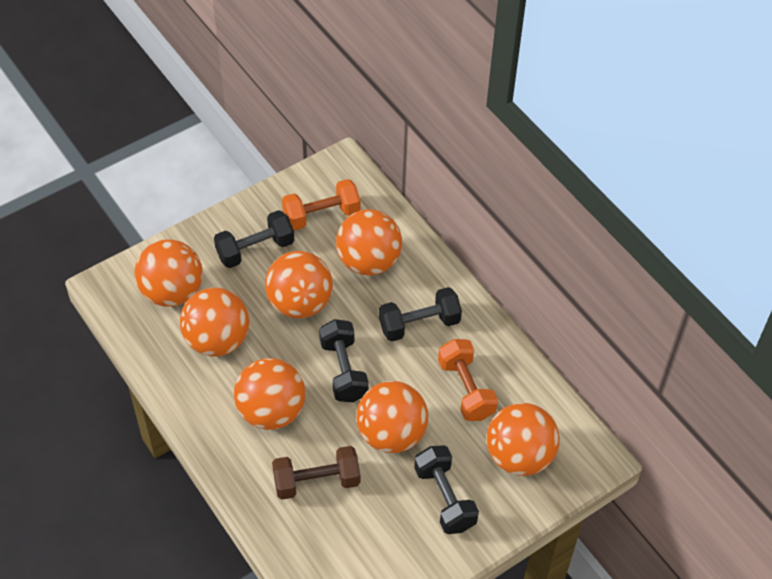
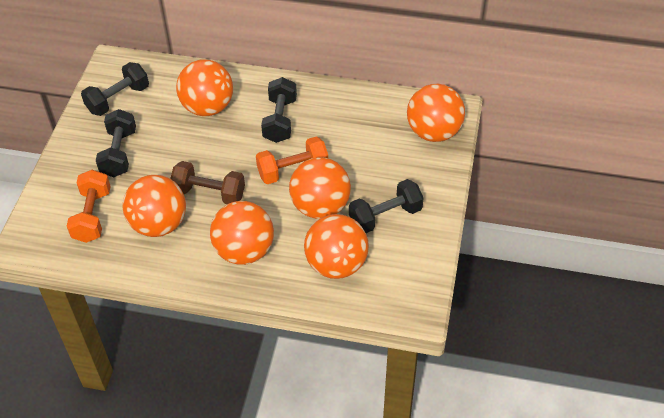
orange ball: 7 -> 6

